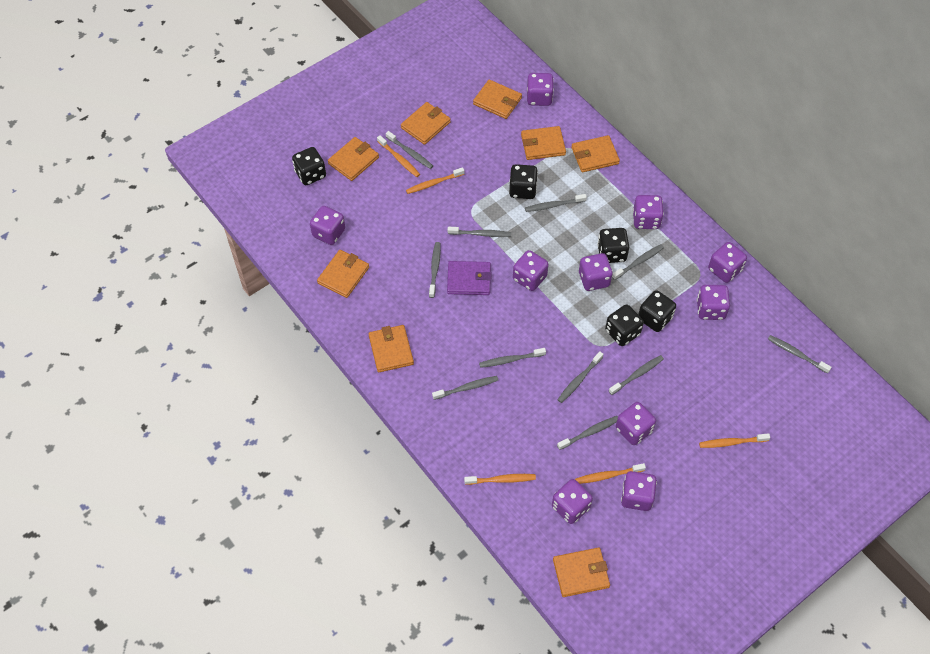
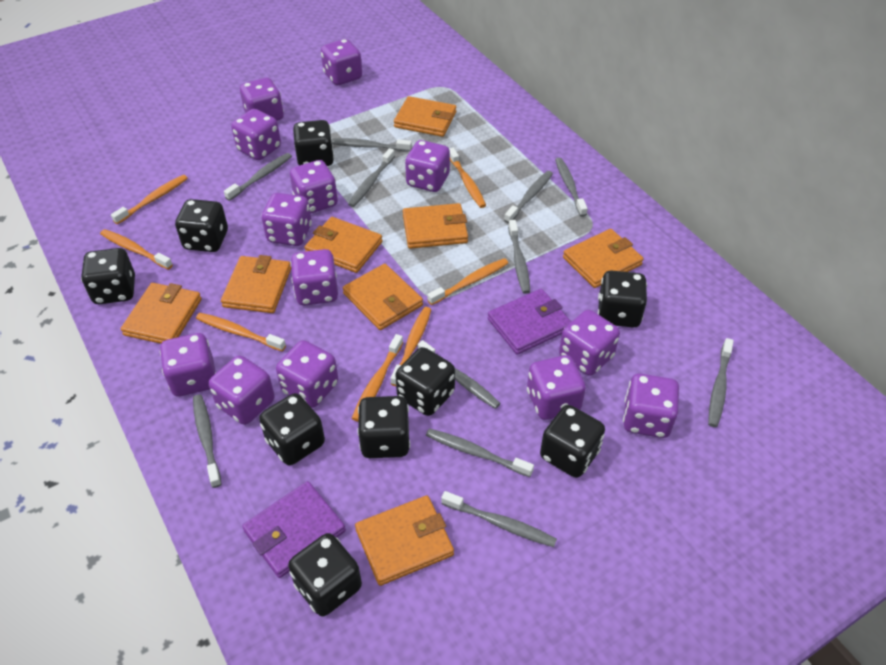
black dice: 5 -> 9
orange toothbrush: 5 -> 7
purple dice: 10 -> 13
purple wallet: 1 -> 2

